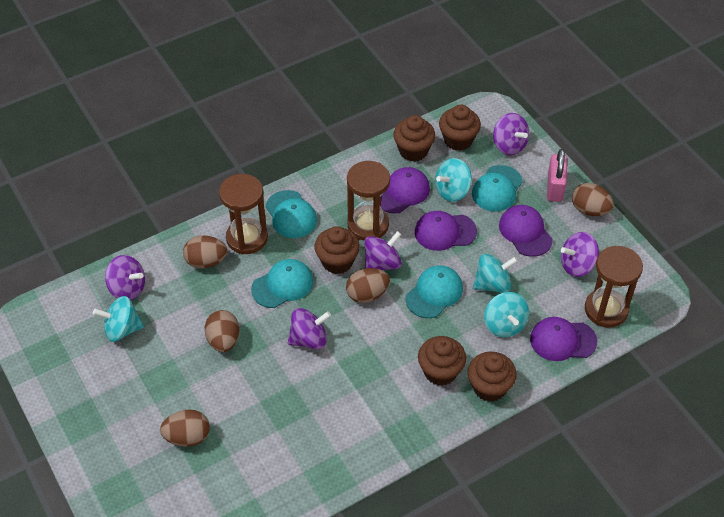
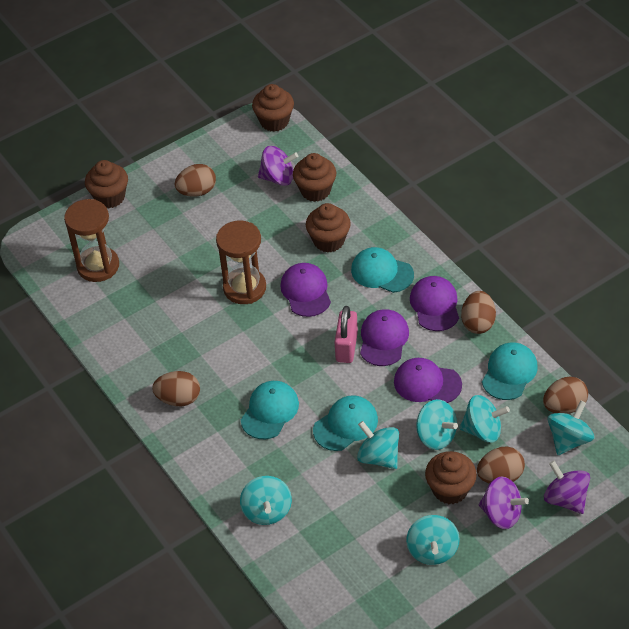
brown hourglass: 3 -> 2
purple spinning top: 5 -> 3
turquoise spinning top: 4 -> 6

